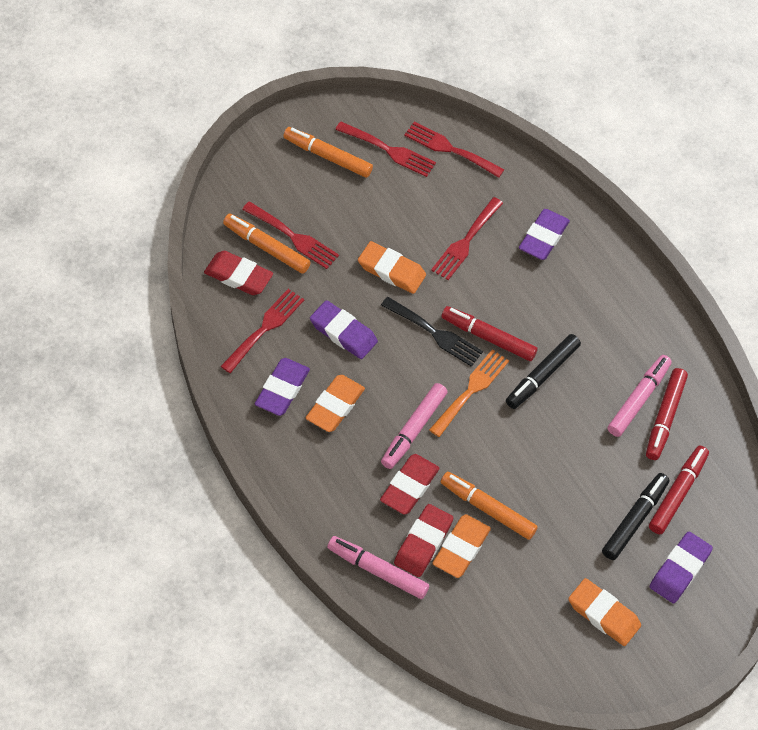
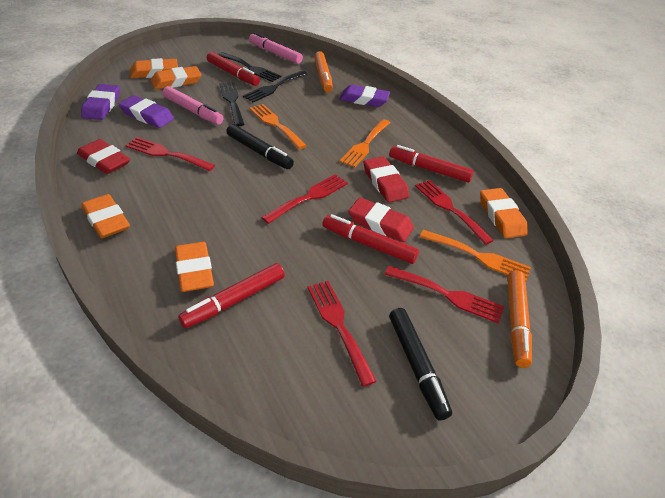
black fork: 1 -> 3
orange eraser: 4 -> 5
orange fork: 1 -> 3
orange marker: 3 -> 2
pink marker: 3 -> 2
purple eraser: 4 -> 3
red marker: 3 -> 4

